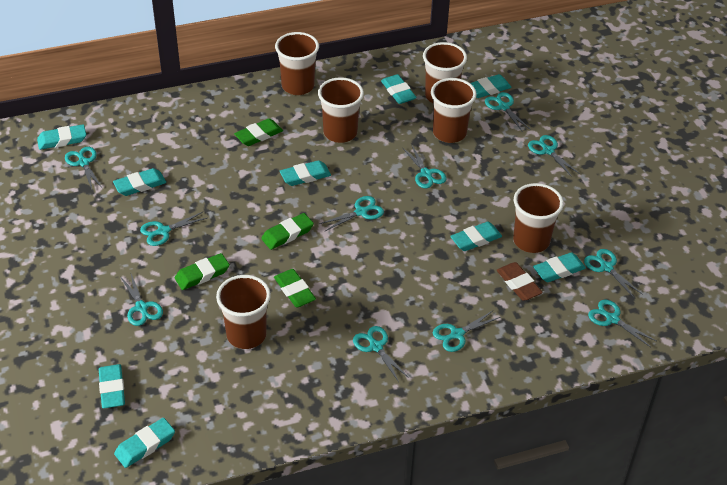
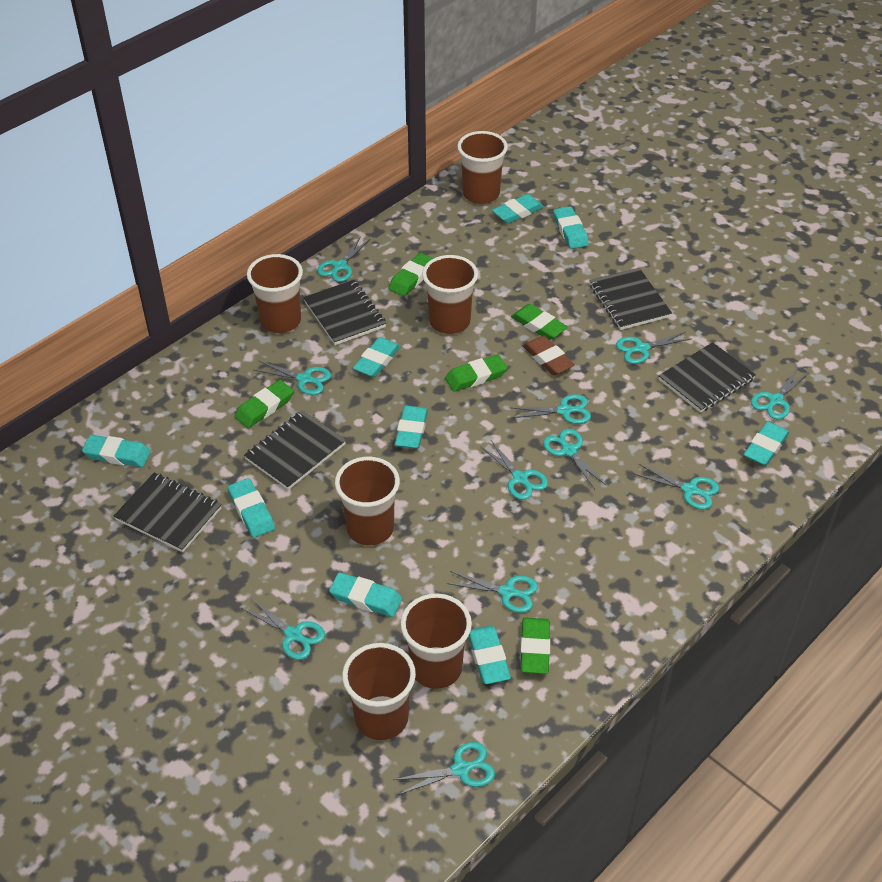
black notebook: 0 -> 5
green eraser: 4 -> 5

